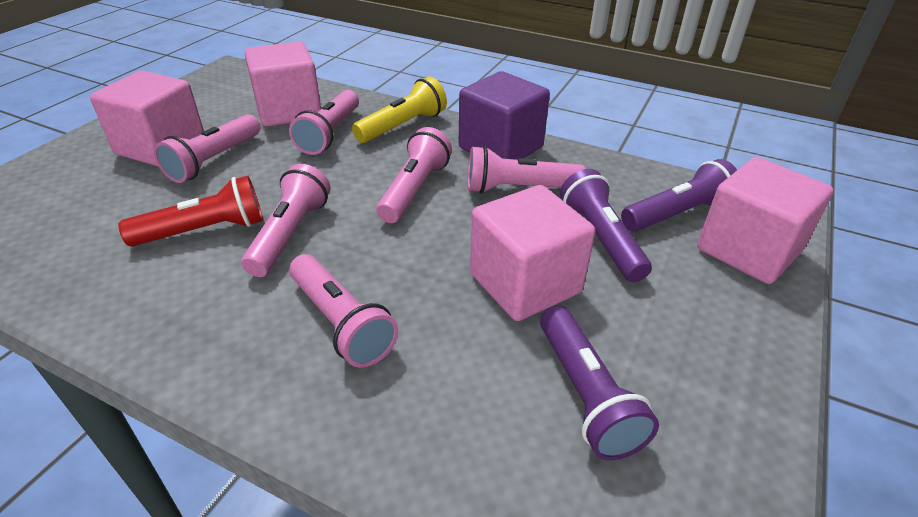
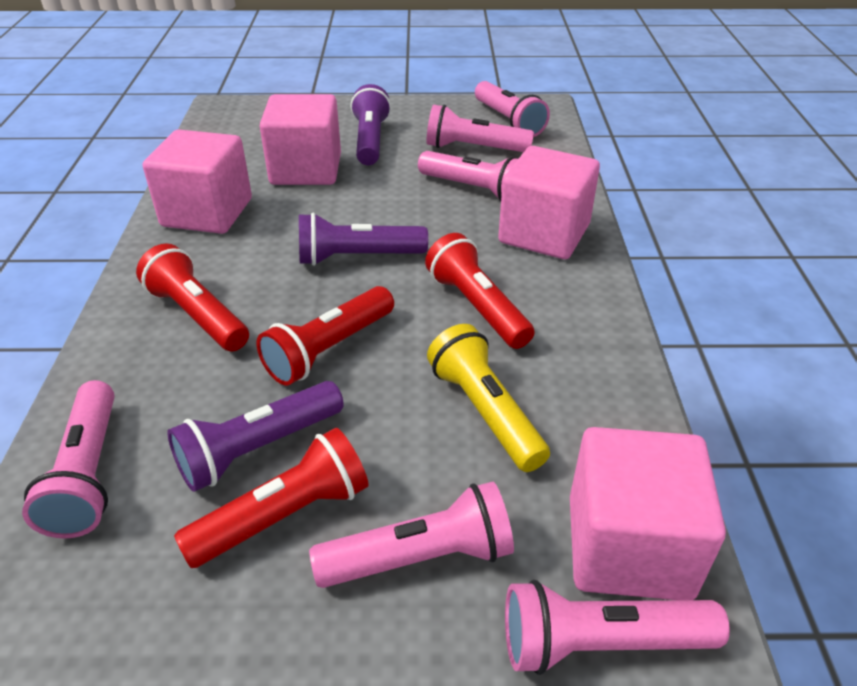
purple cube: 1 -> 0
red flashlight: 1 -> 4

